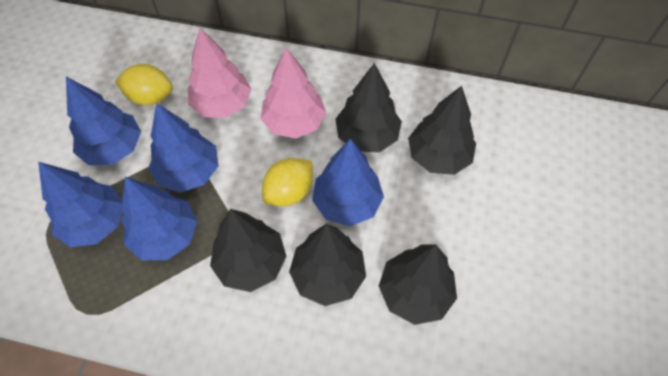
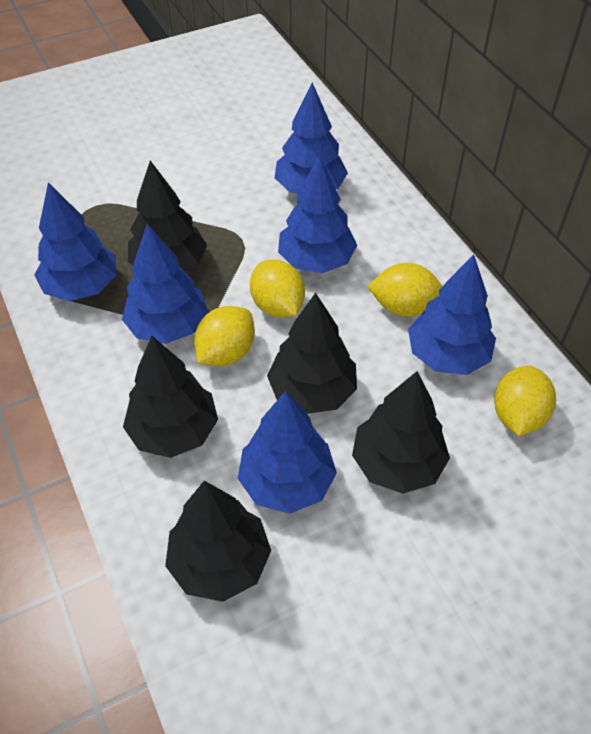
blue tree: 5 -> 6
pink tree: 2 -> 0
yellow lemon: 2 -> 4

